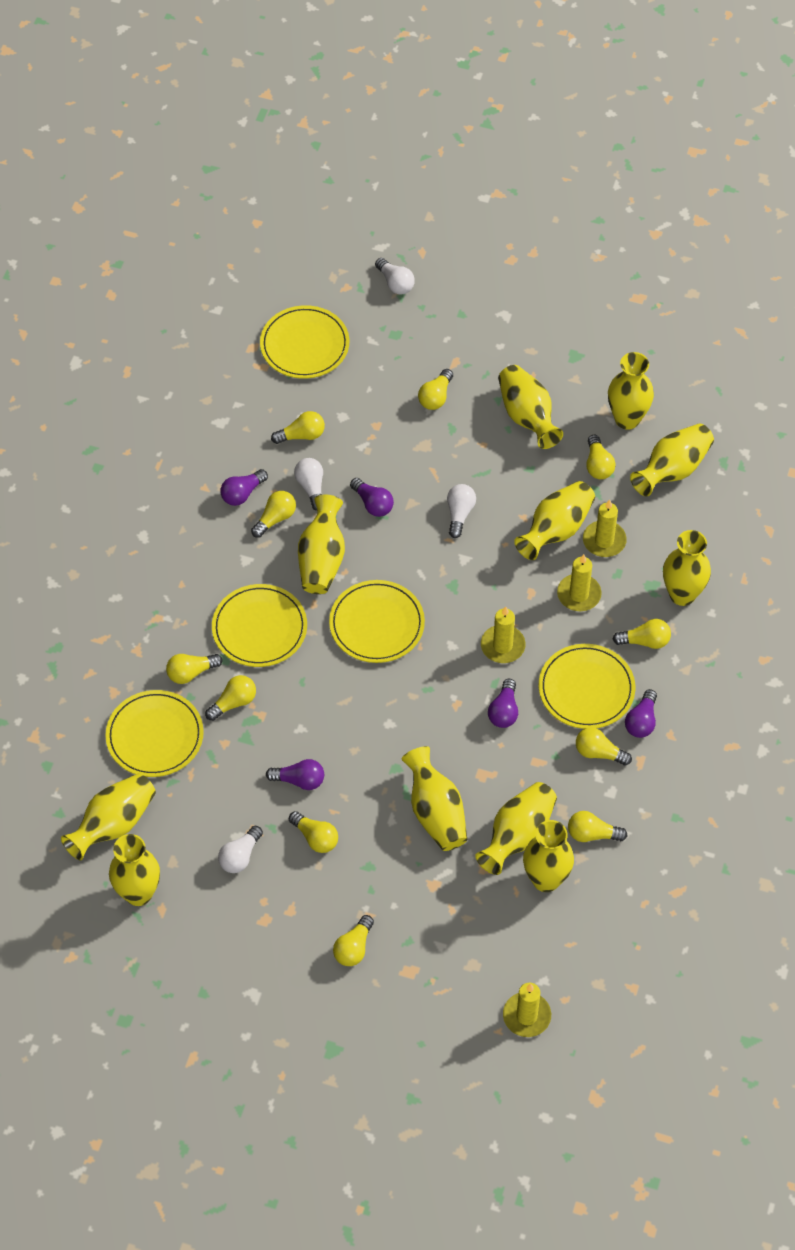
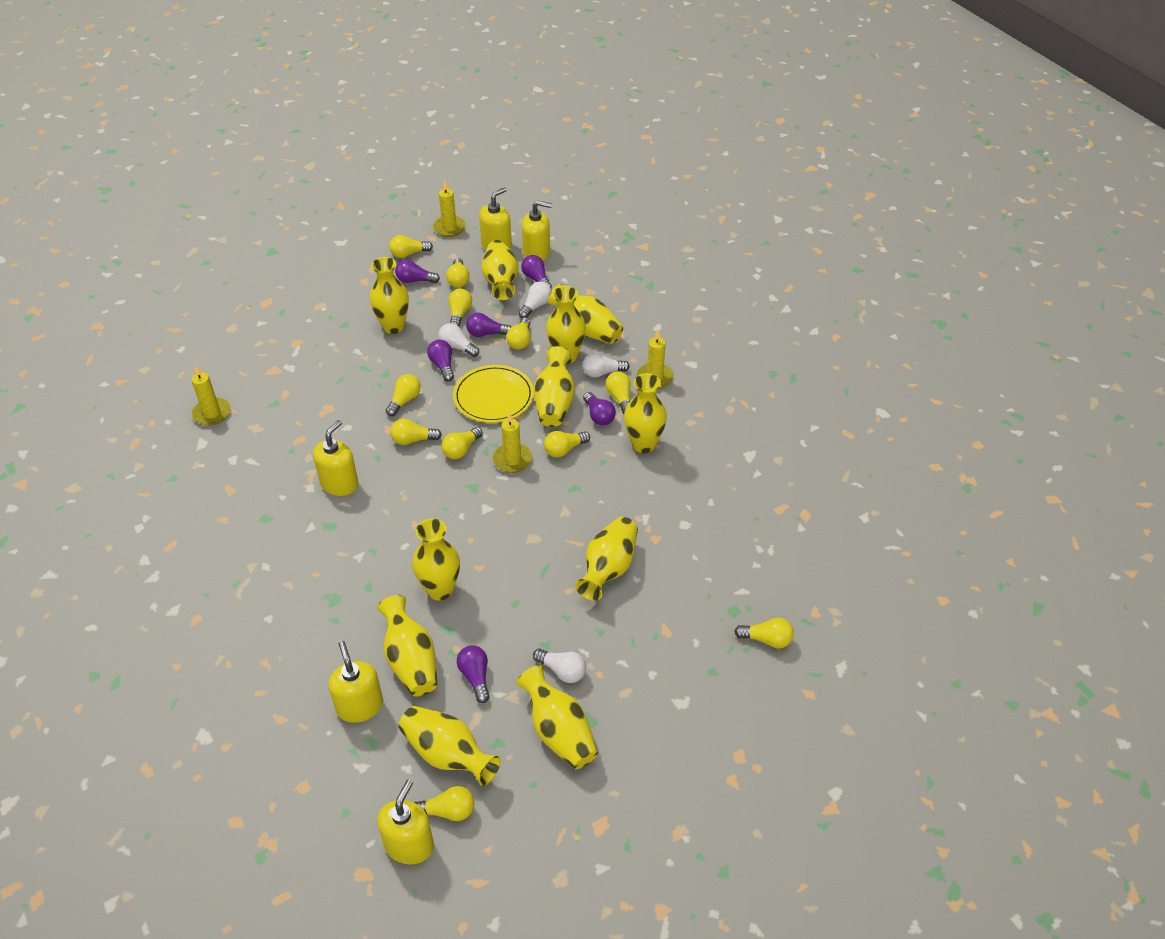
purple light bulb: 5 -> 6
yellow plate: 5 -> 1
yellow soap dispenser: 0 -> 5

